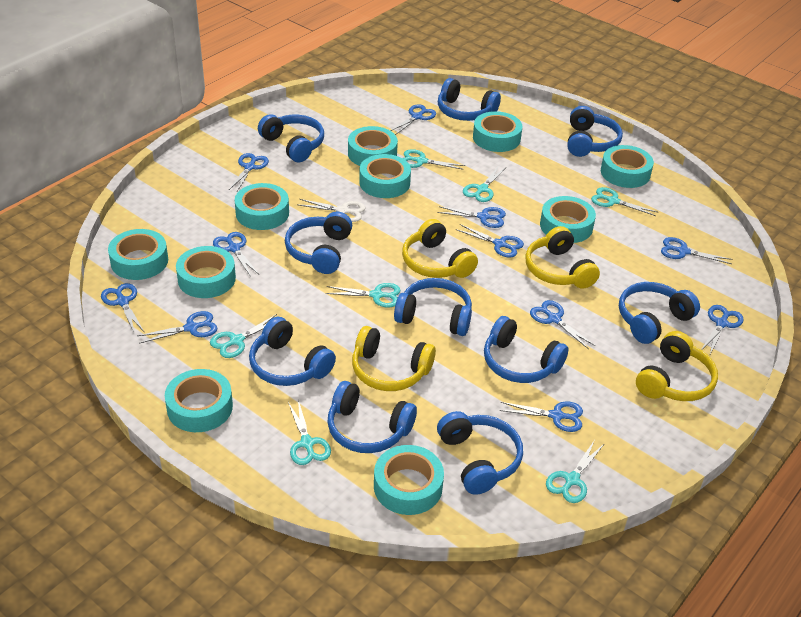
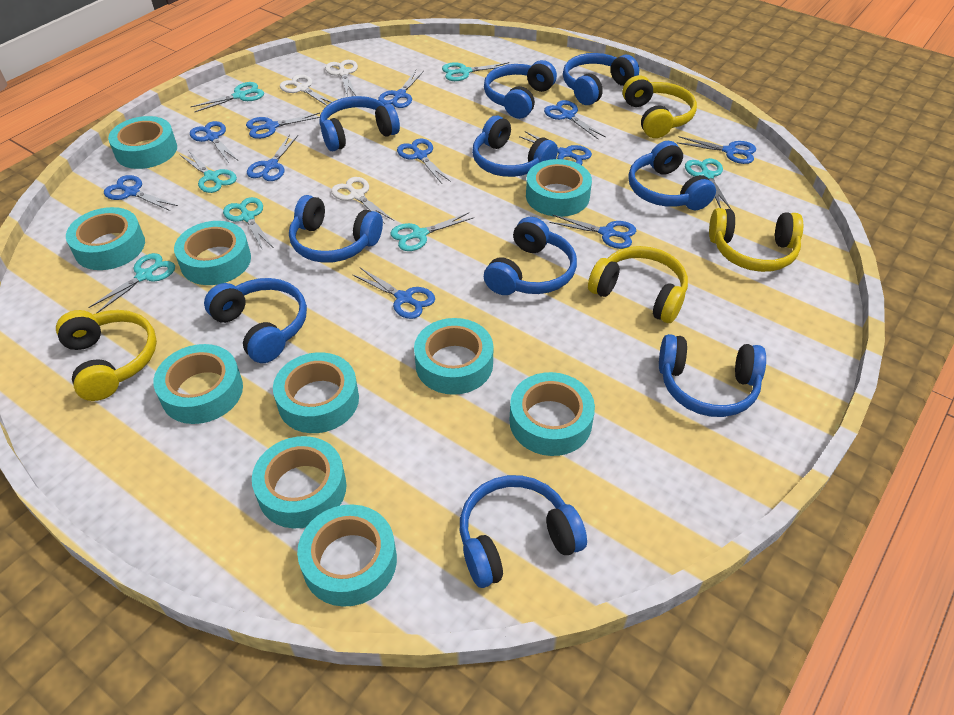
white scissors: 1 -> 3

